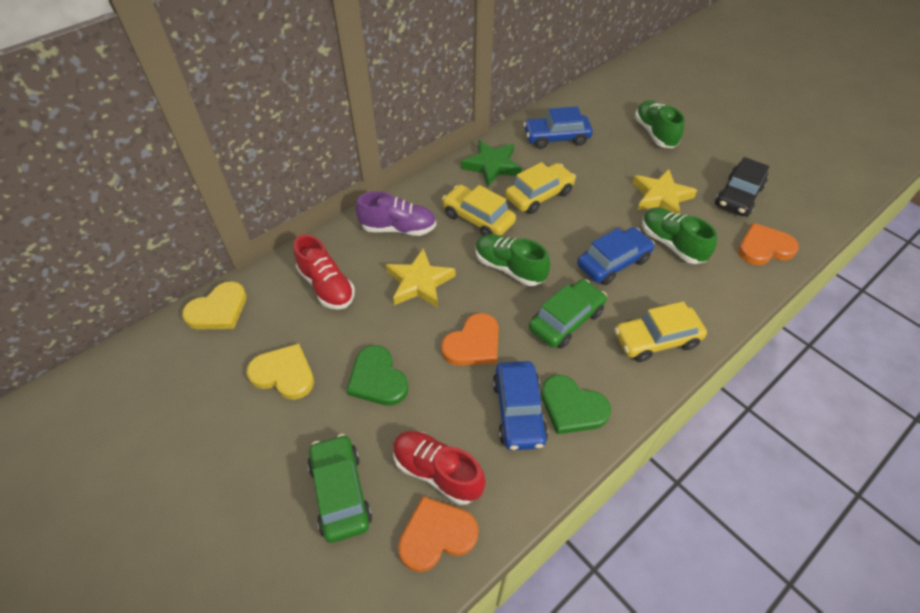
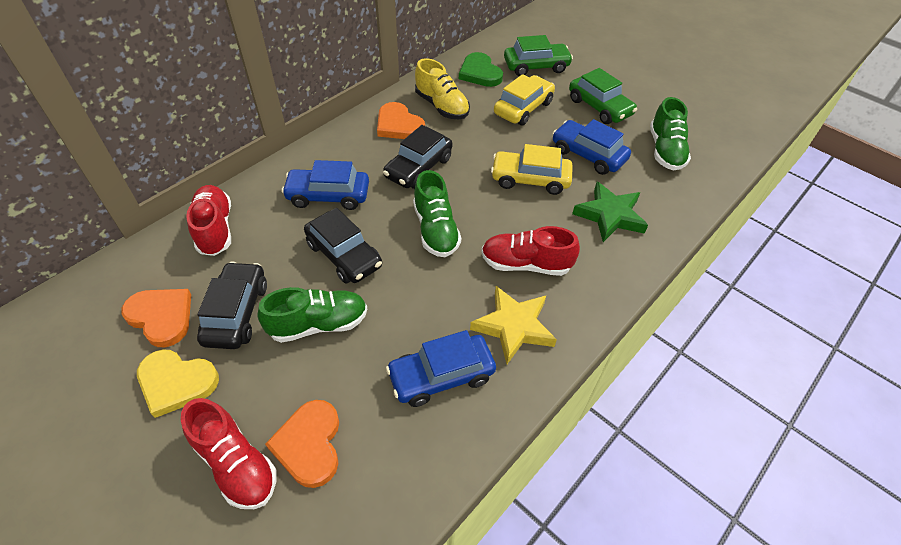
black car: 1 -> 3
green heart: 2 -> 1
purple shoe: 1 -> 0
red shoe: 2 -> 3
yellow car: 3 -> 2
yellow heart: 2 -> 1
yellow shoe: 0 -> 1
yellow star: 2 -> 1

